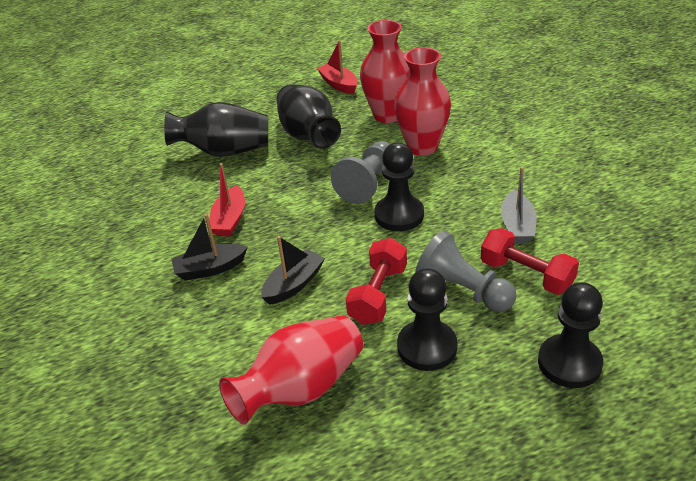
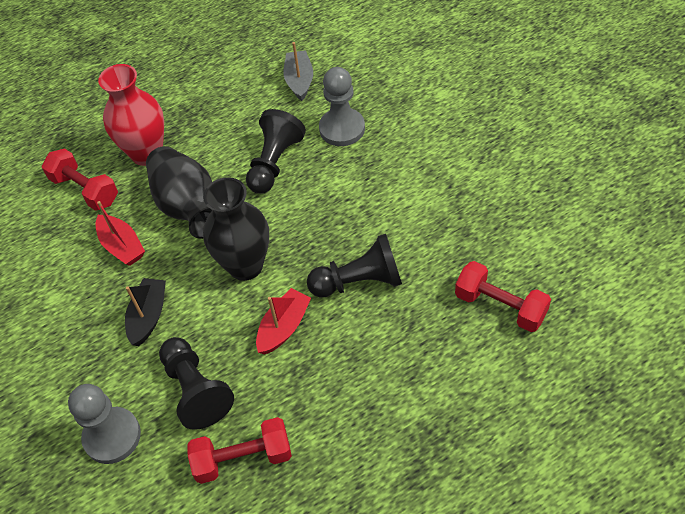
black boat: 2 -> 1
red dumbbell: 2 -> 3
red vase: 3 -> 1

